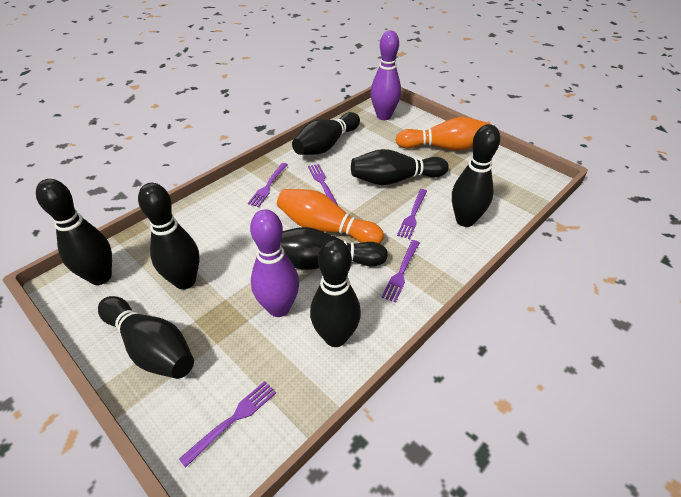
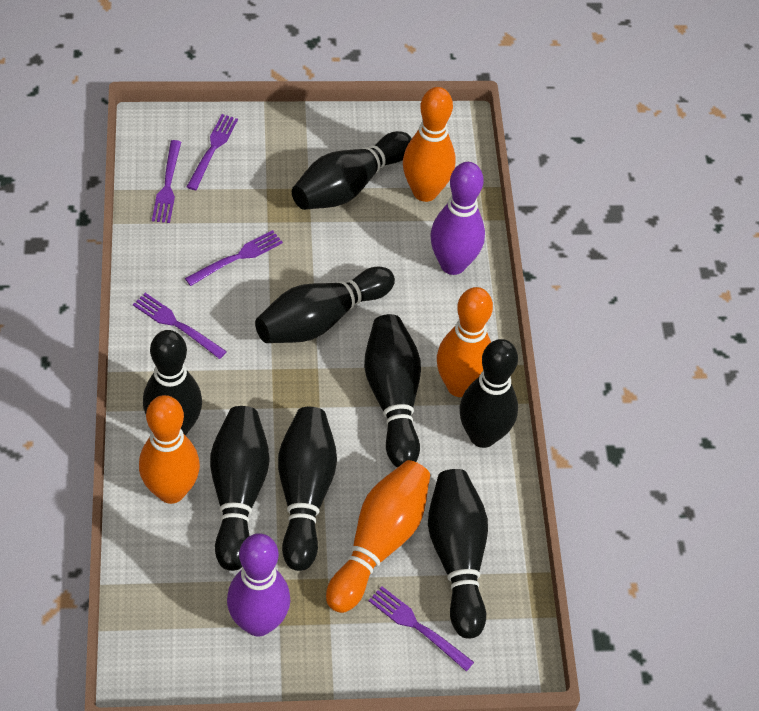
orange bowling pin: 2 -> 4

